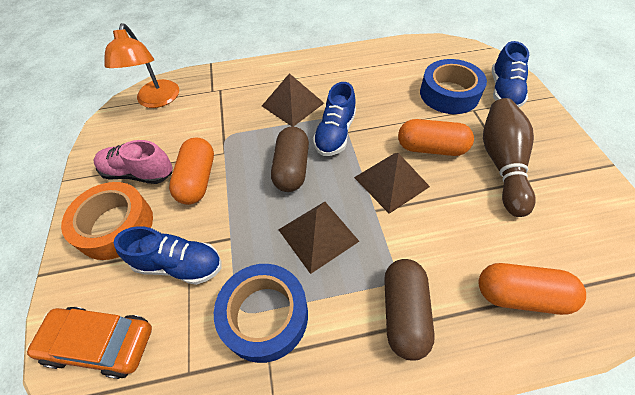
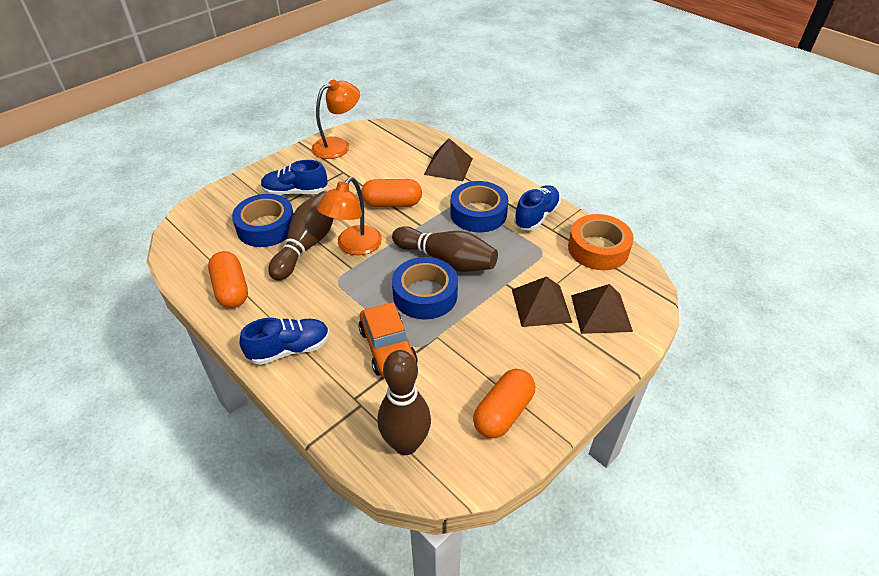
blue tape: 2 -> 3
brown bowling pin: 1 -> 3
brown capsule: 2 -> 0
orange lamp: 1 -> 2
pink shoe: 1 -> 0

